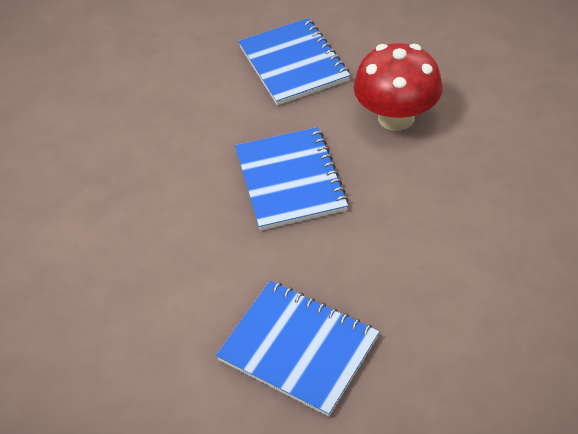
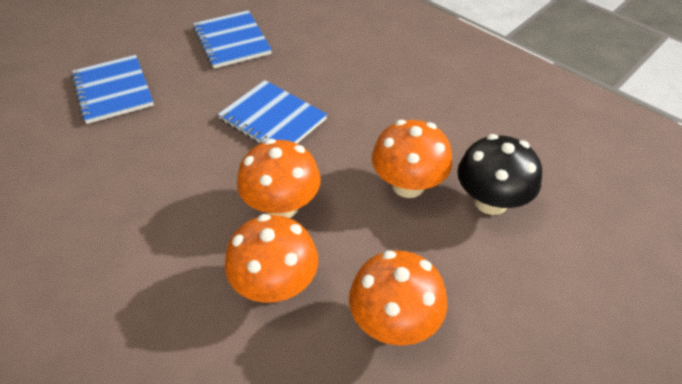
black mushroom: 0 -> 1
orange mushroom: 0 -> 4
red mushroom: 1 -> 0

